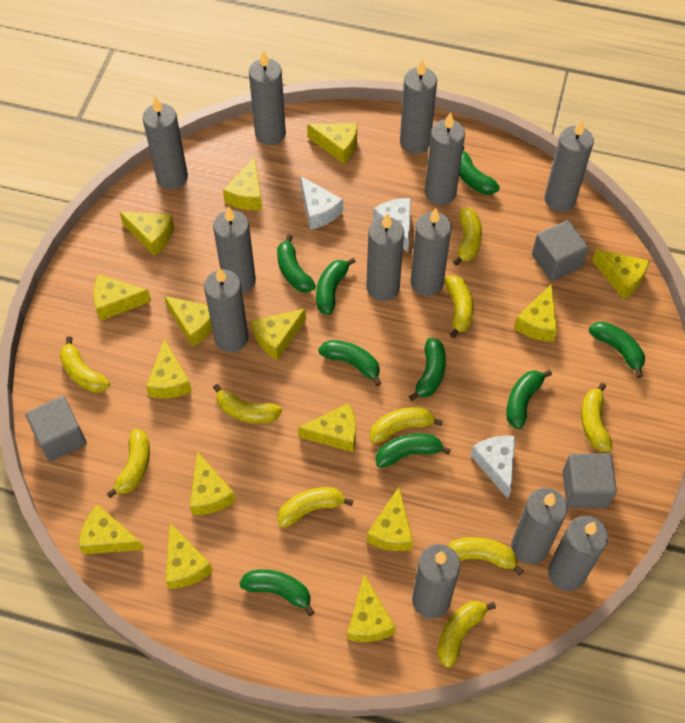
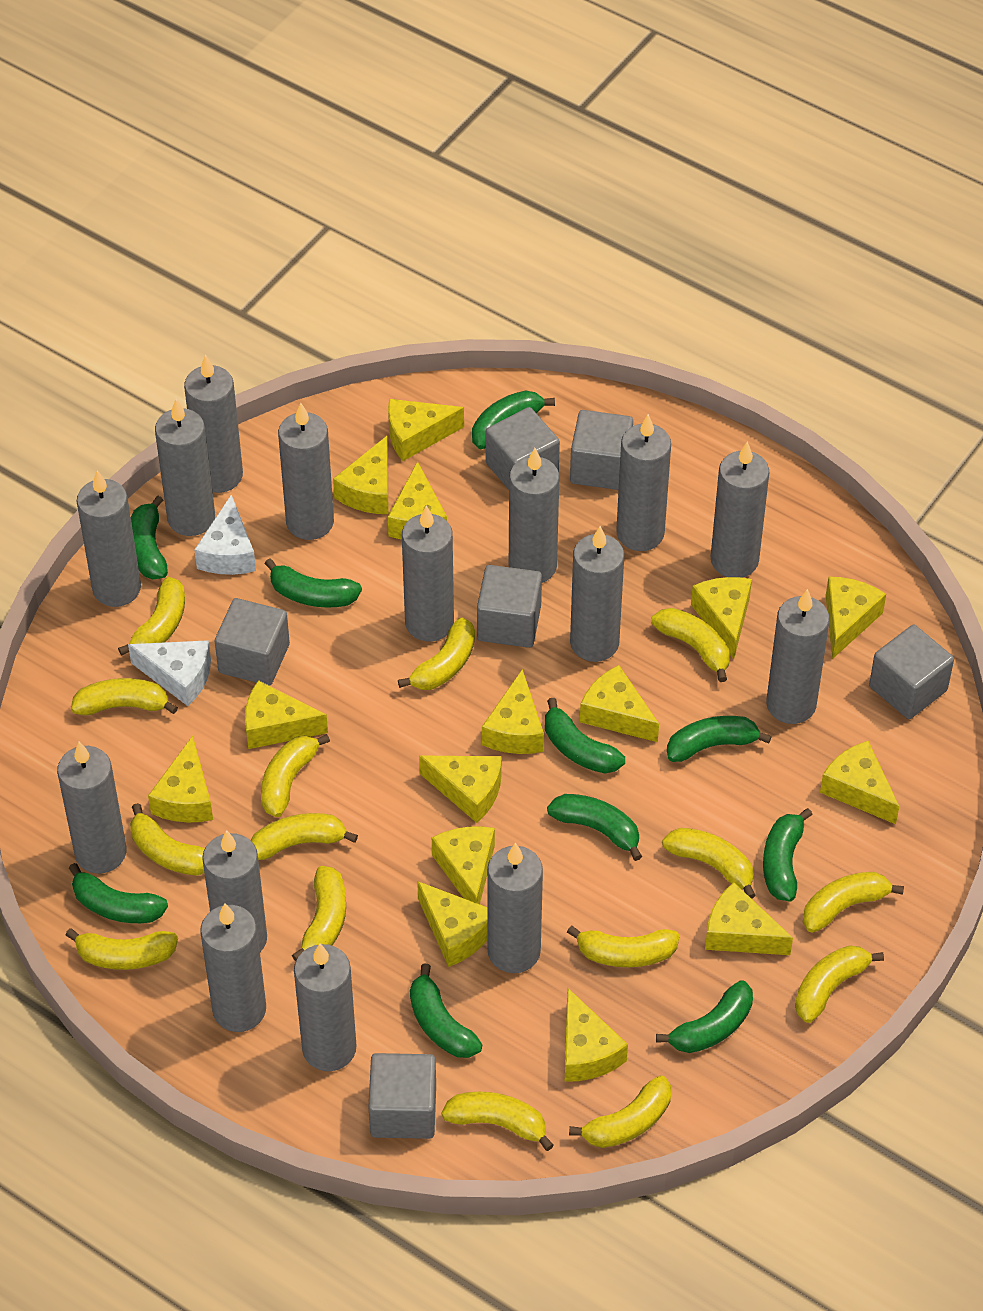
green banana: 9 -> 10
grey candle: 12 -> 15
grey cube: 3 -> 6
white cheese: 3 -> 2
yellow banana: 10 -> 15

